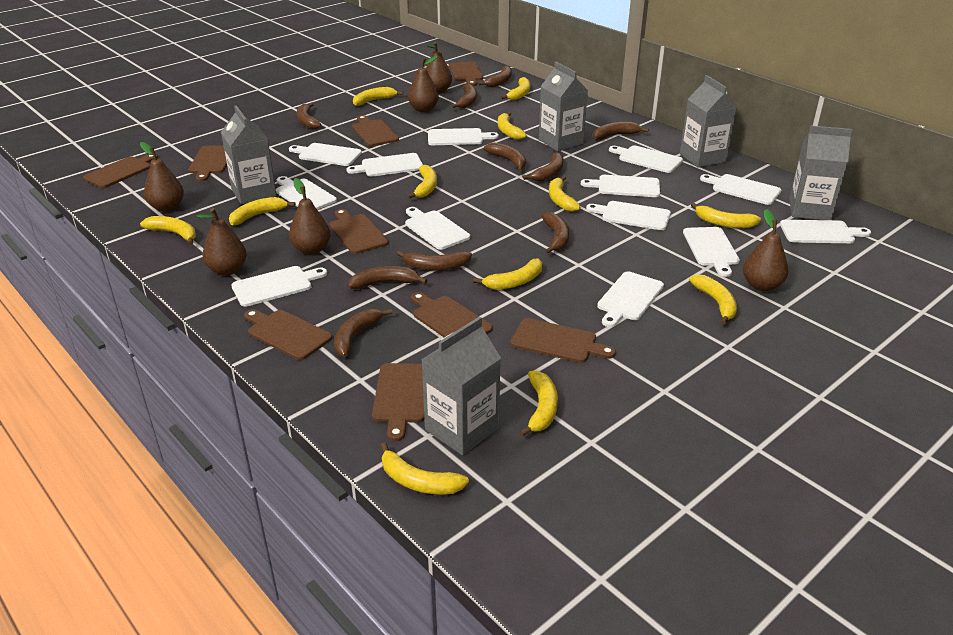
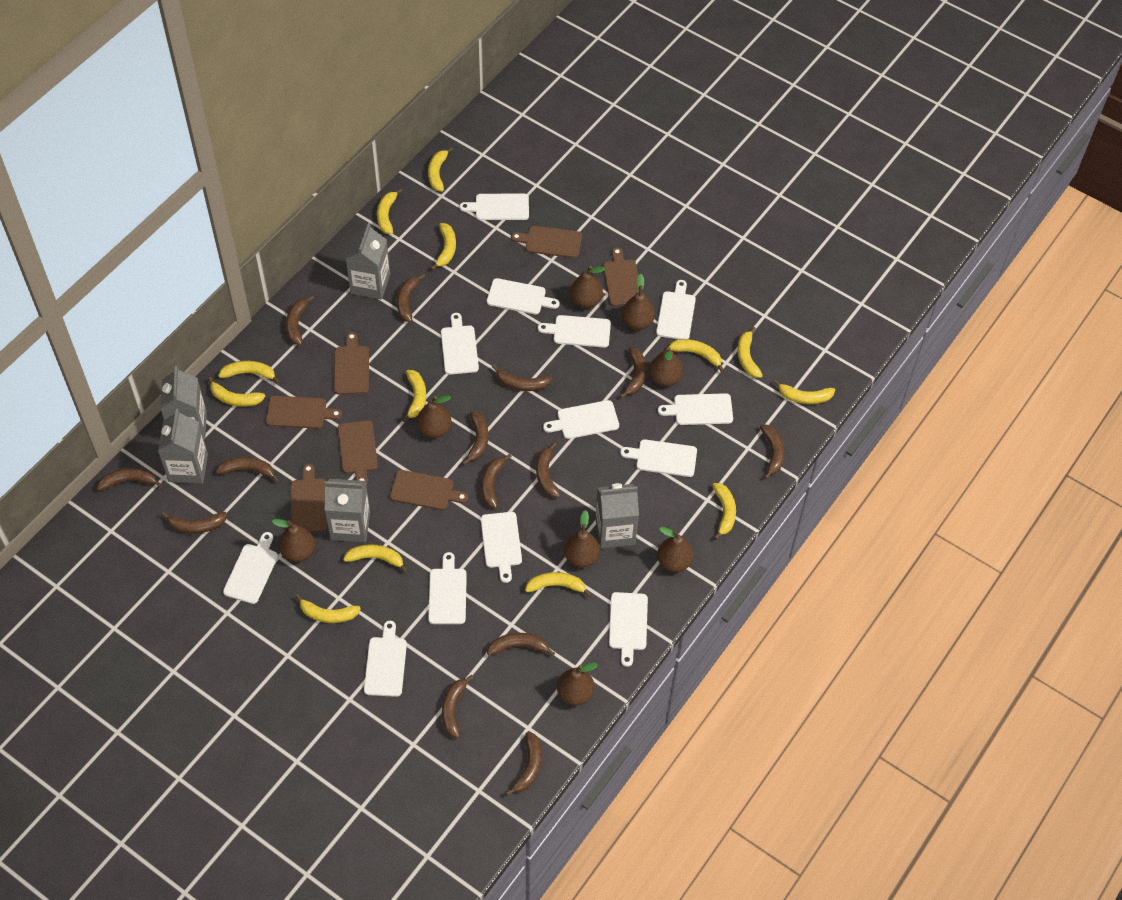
brown banana: 10 -> 14
brown cutting board: 9 -> 7
brown pear: 6 -> 8
yellow banana: 12 -> 13

